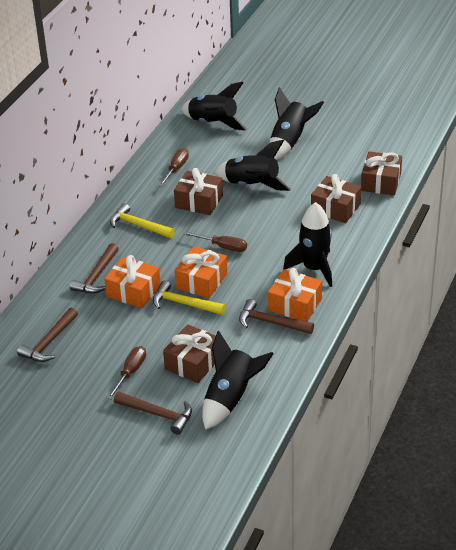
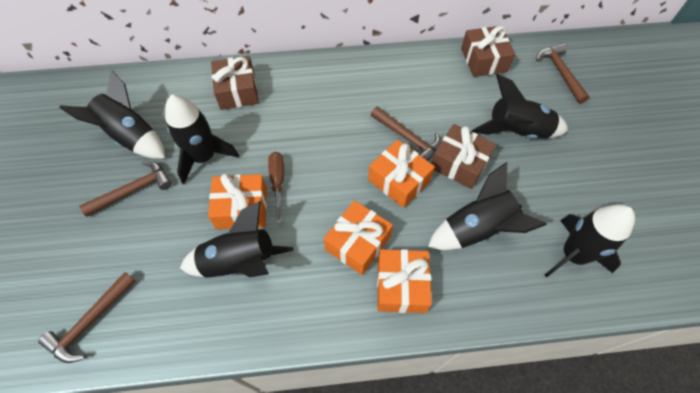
black rocket: 5 -> 6
brown gift: 4 -> 3
brown screwdriver: 3 -> 1
orange gift: 3 -> 4
yellow hammer: 2 -> 0

